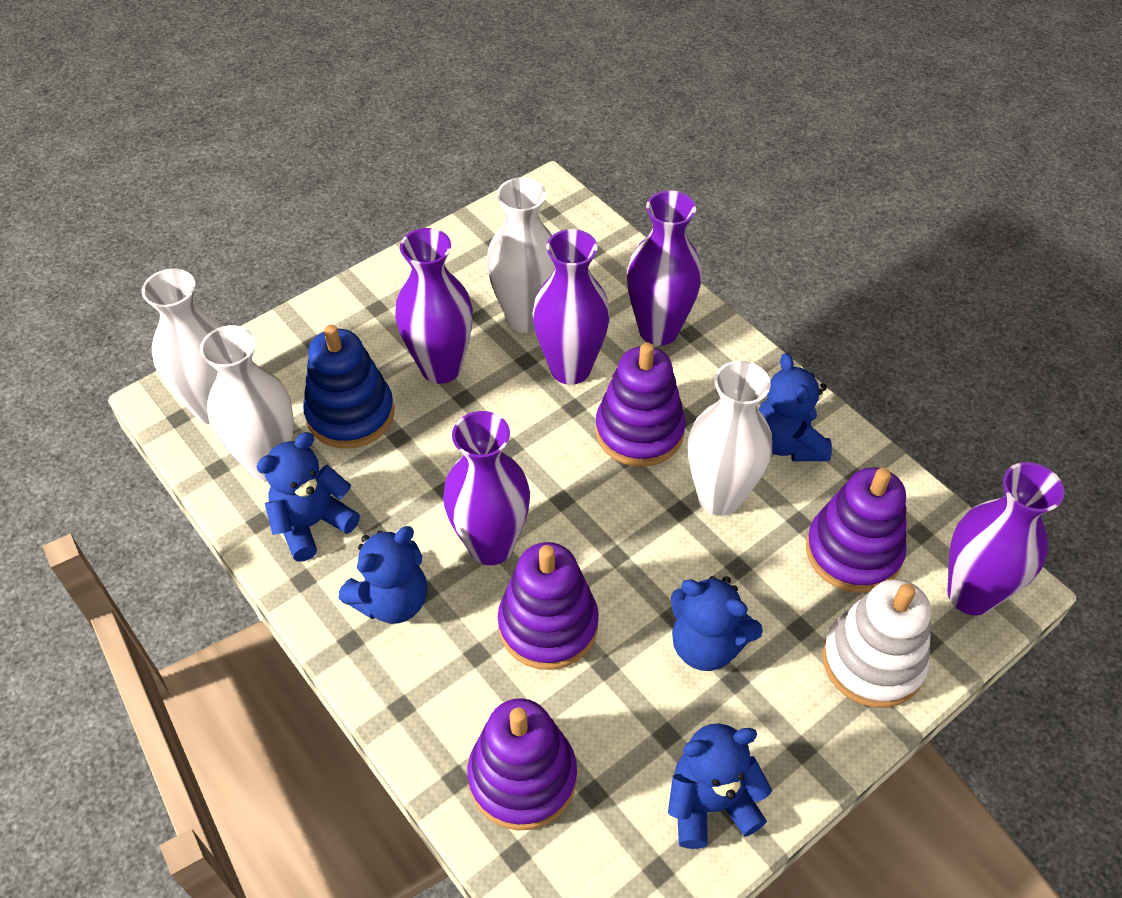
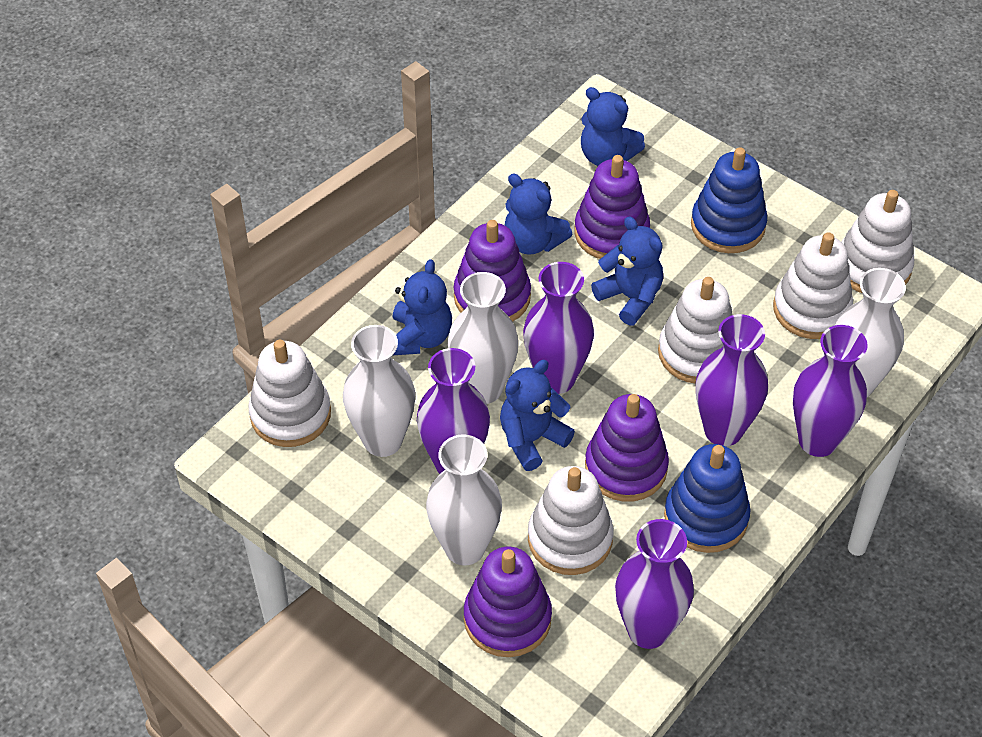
blue stacking toy: 1 -> 2
white stacking toy: 1 -> 5

